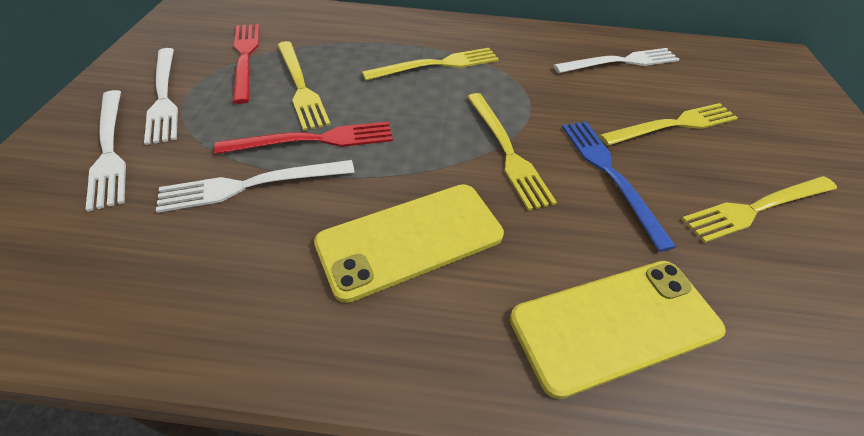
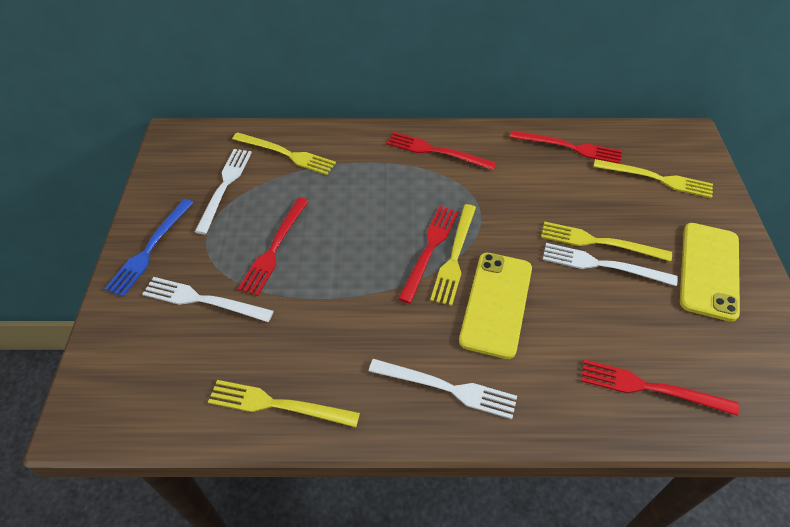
red fork: 2 -> 5

